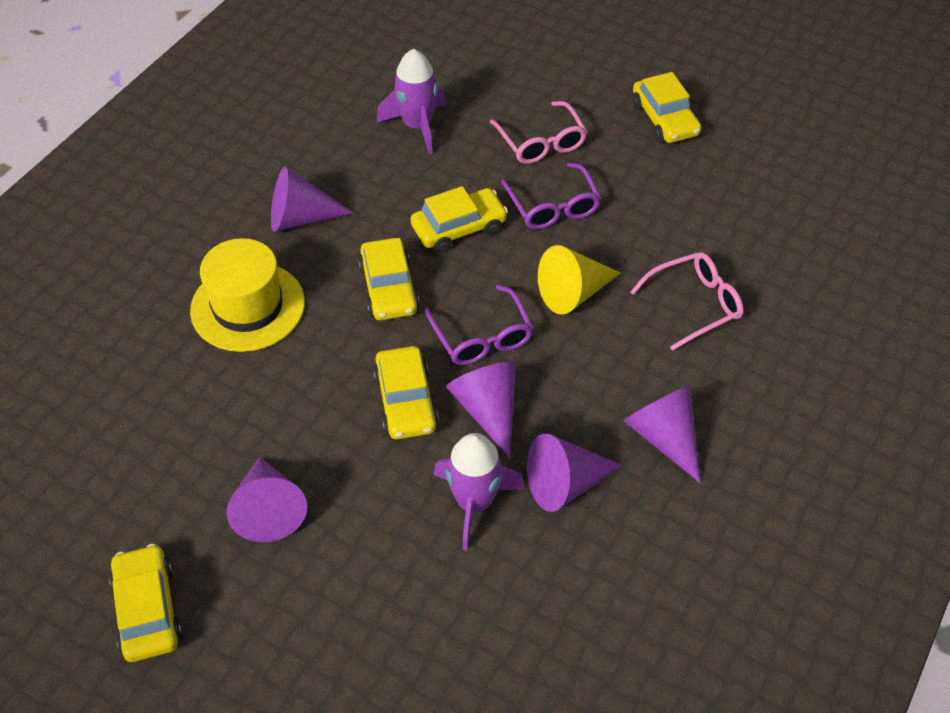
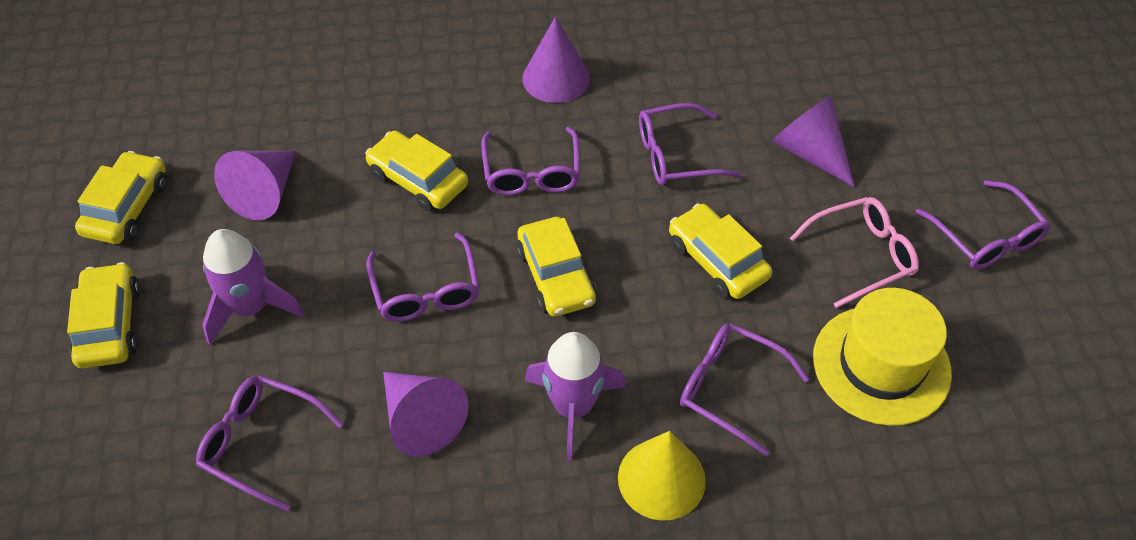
pink glasses: 2 -> 1
purple cone: 5 -> 4
purple glasses: 2 -> 6

